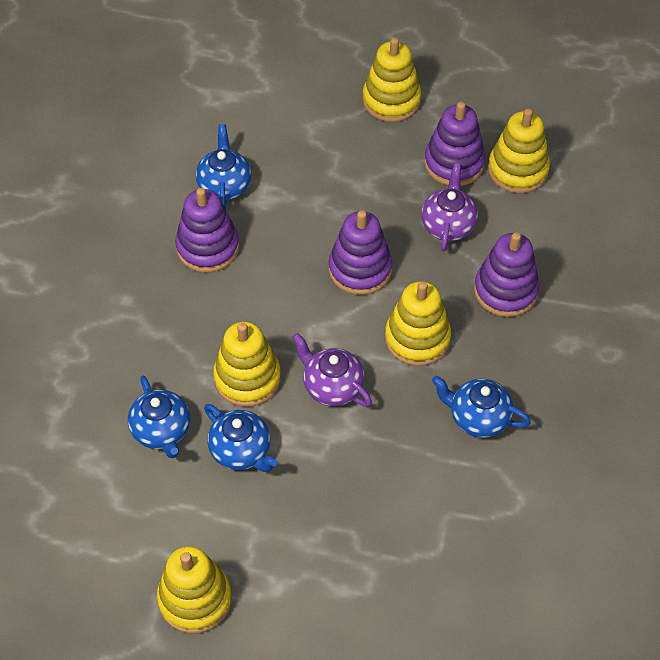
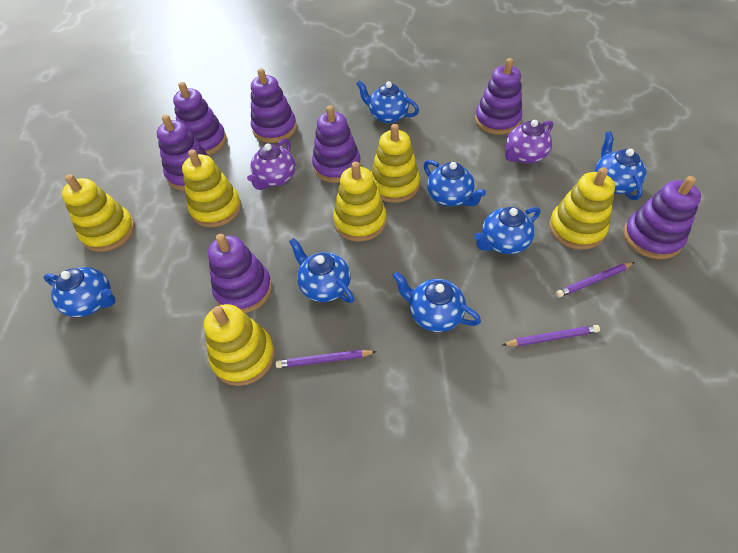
blue teapot: 4 -> 7
purple pencil: 0 -> 3
purple stacking toy: 4 -> 7
yellow stacking toy: 5 -> 6

